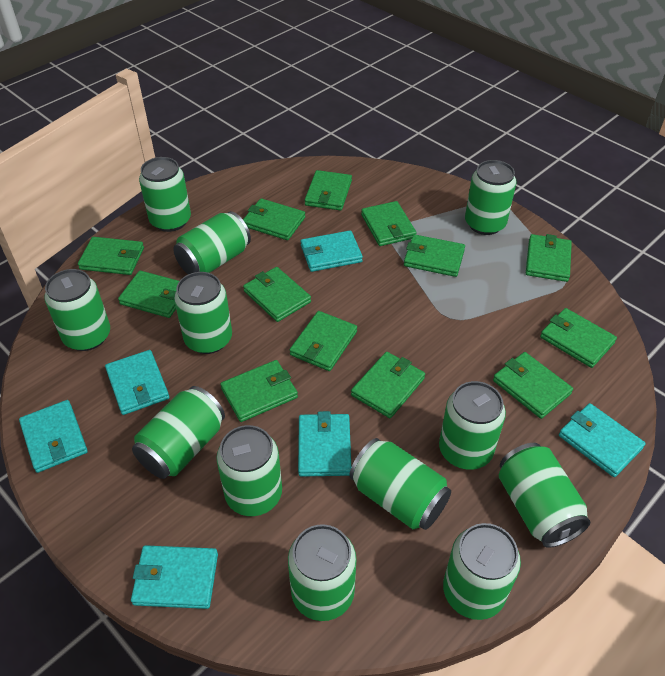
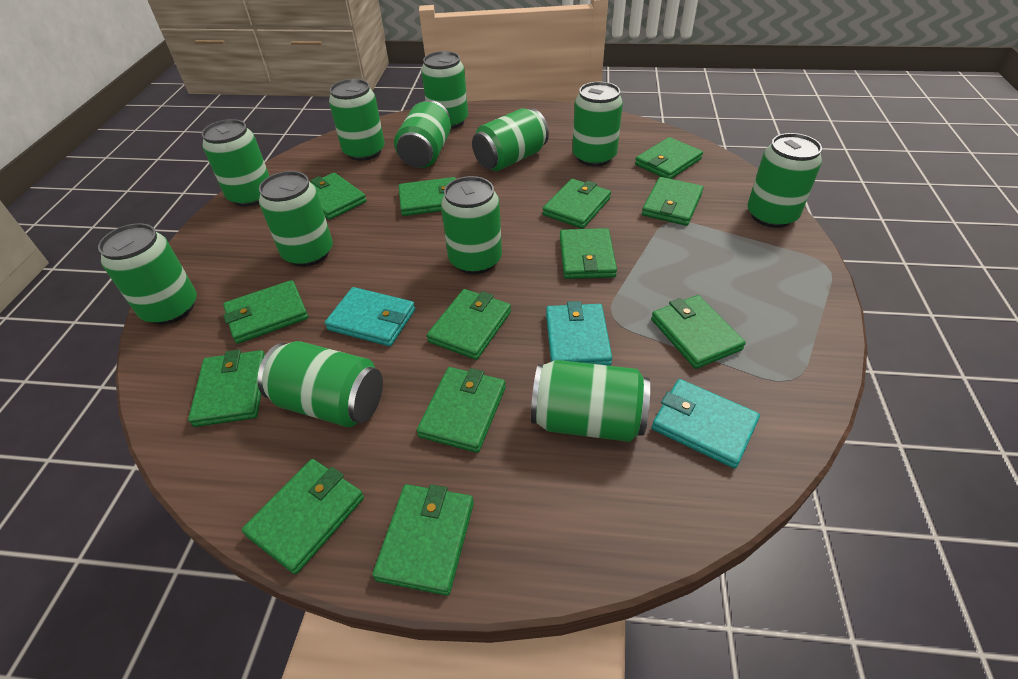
turquoise wallet: 6 -> 3

